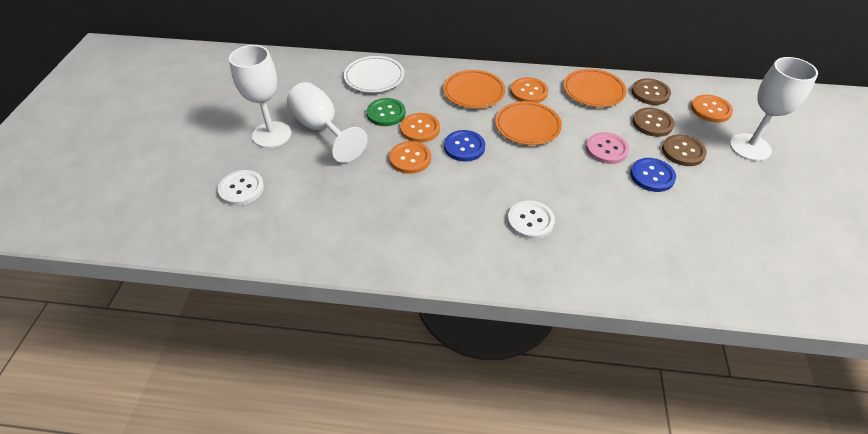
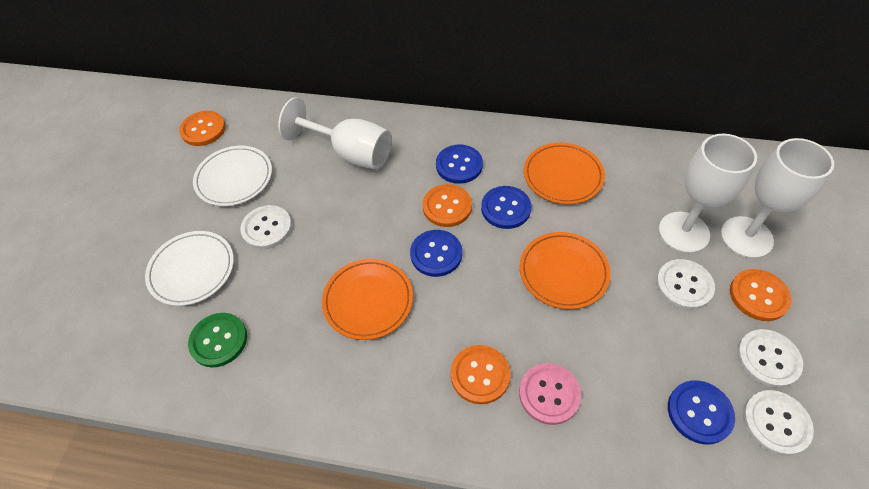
blue button: 2 -> 4
brown button: 3 -> 0
white button: 2 -> 4
white plate: 1 -> 2

